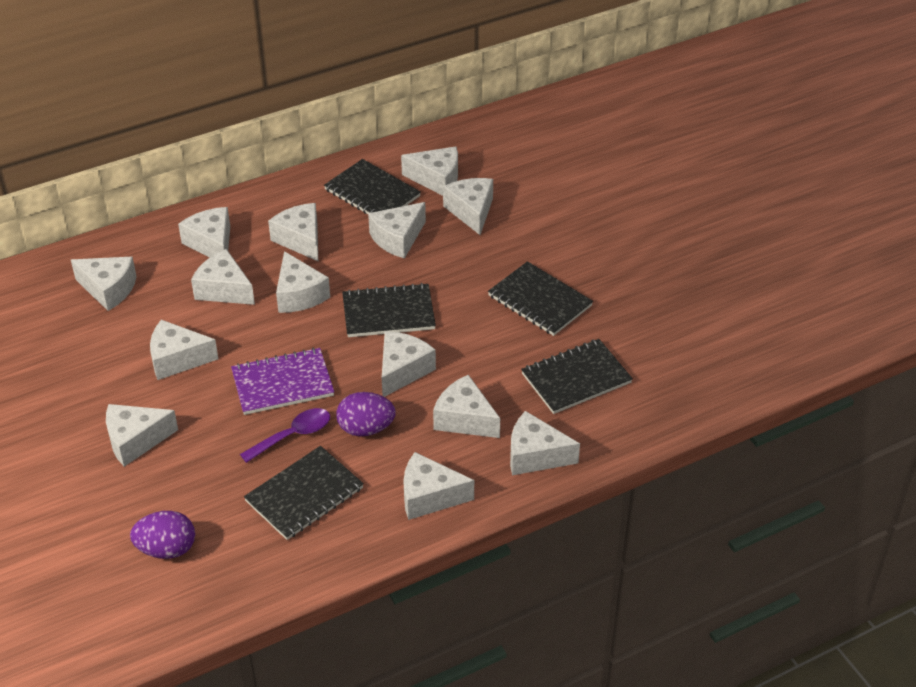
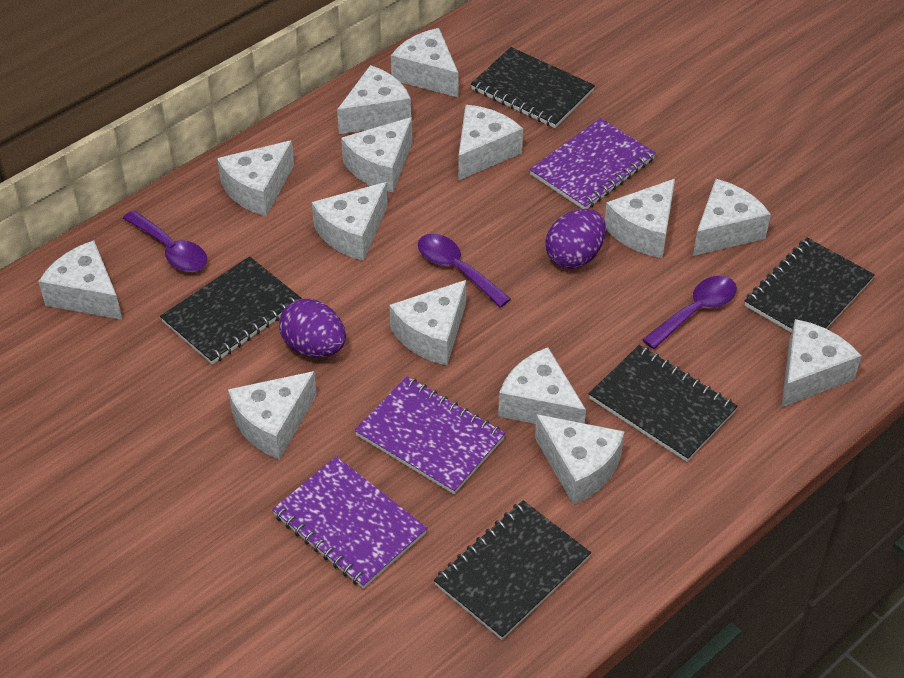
purple notebook: 1 -> 3
purple spoon: 1 -> 3

